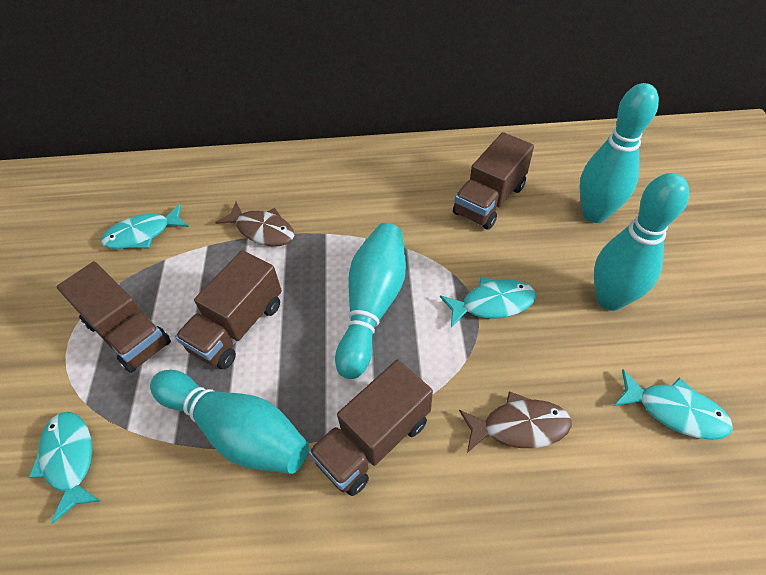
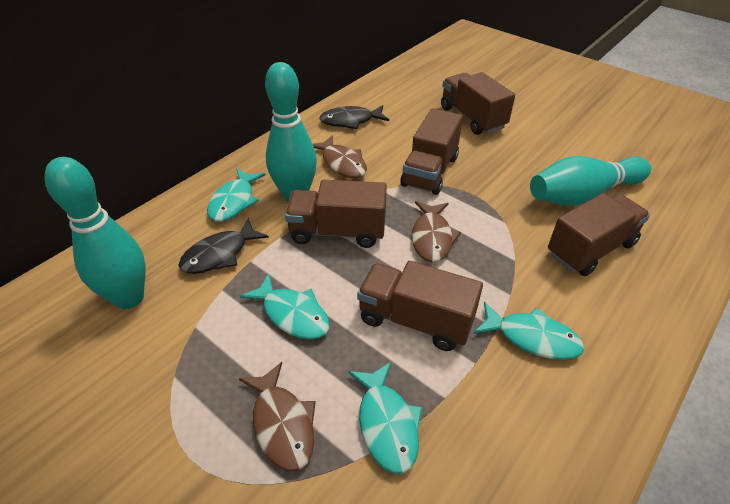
black fish: 0 -> 2
brown fish: 2 -> 3
brown truck: 4 -> 5
turquoise bowling pin: 4 -> 3

